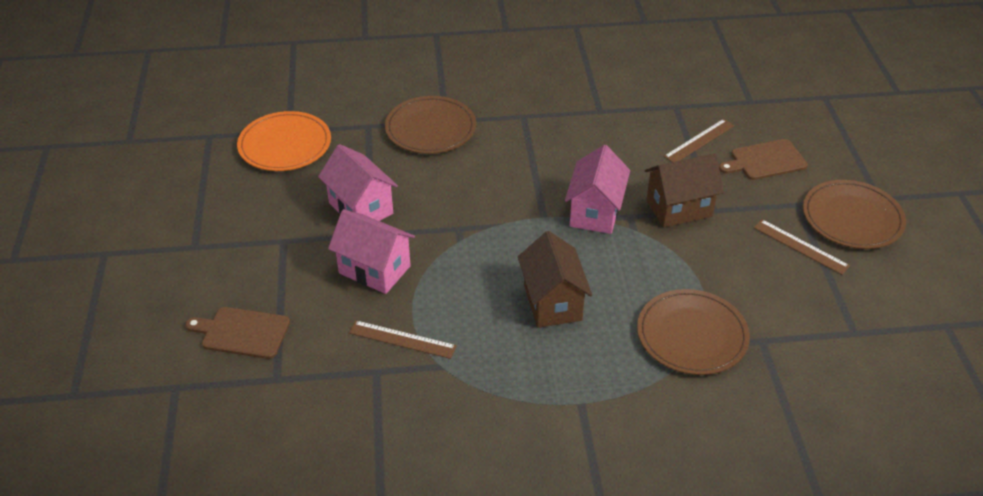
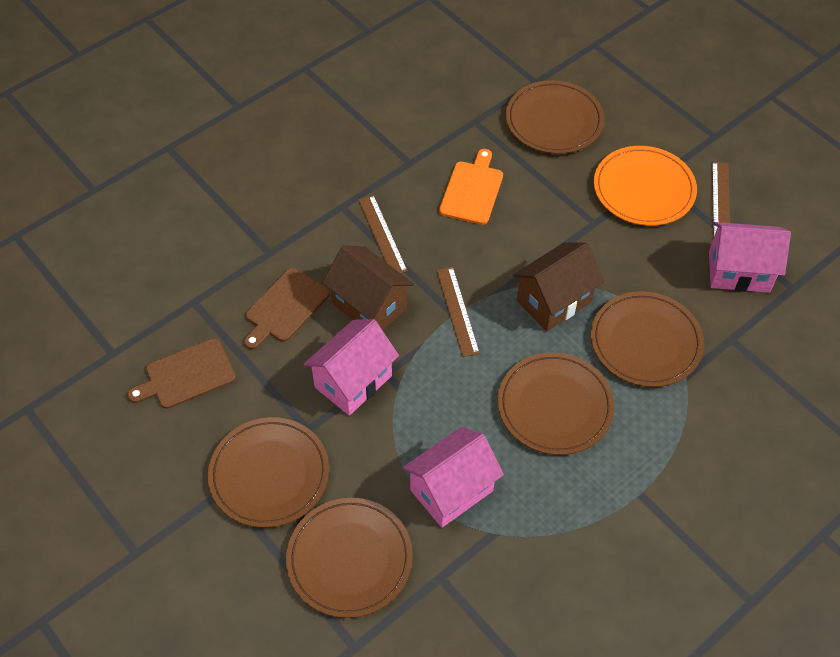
brown plate: 3 -> 5
orange cutting board: 0 -> 1

